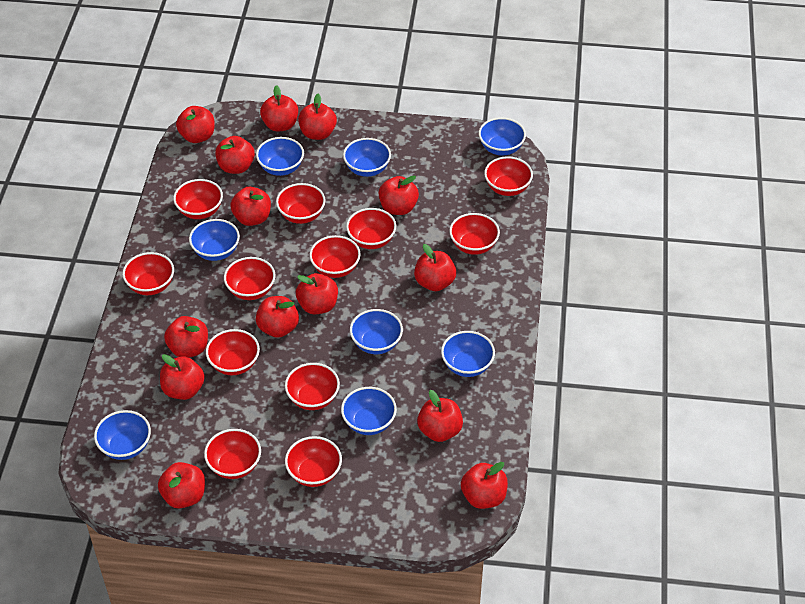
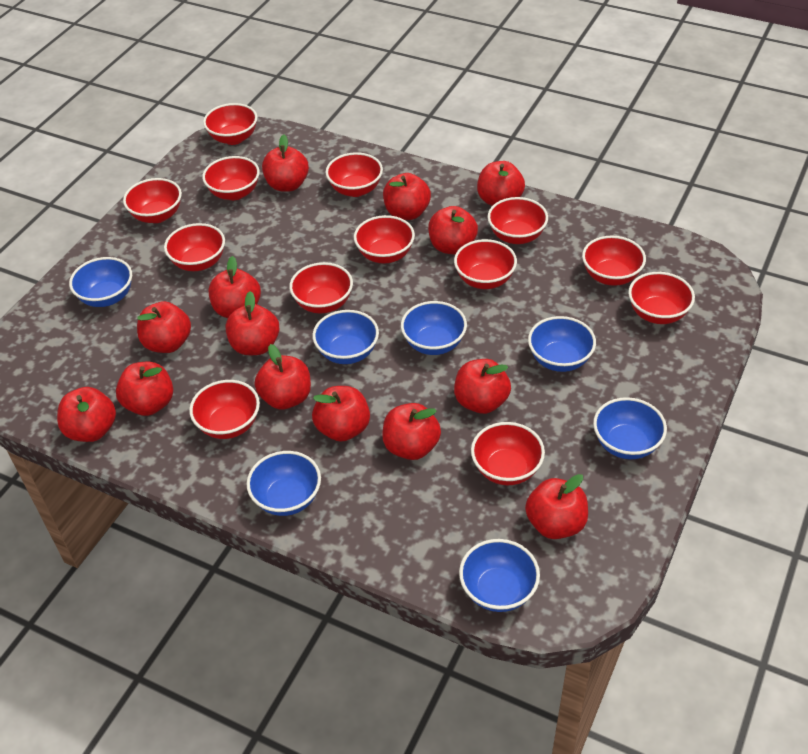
blue bowl: 8 -> 7
red bowl: 12 -> 13

